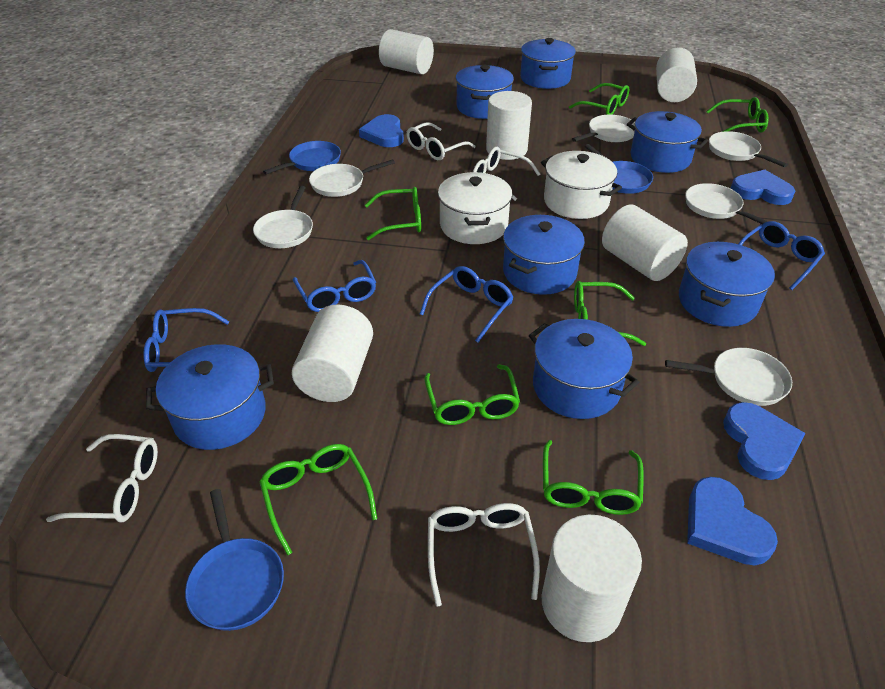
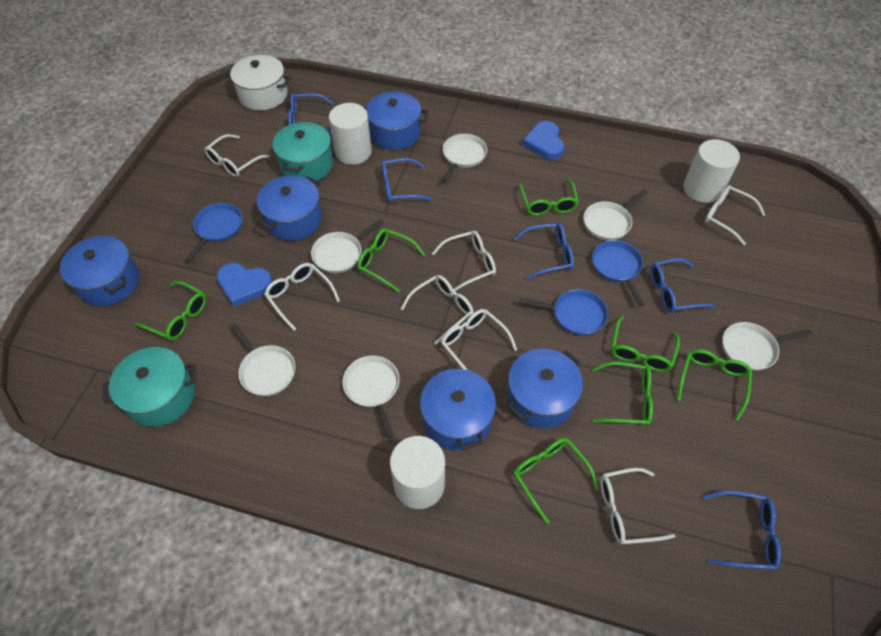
blue glasses: 4 -> 5
blue heart: 4 -> 2
blue pot: 7 -> 5
turquoise pot: 0 -> 2
white cylinder: 6 -> 3
white glasses: 4 -> 7
white pot: 2 -> 1

